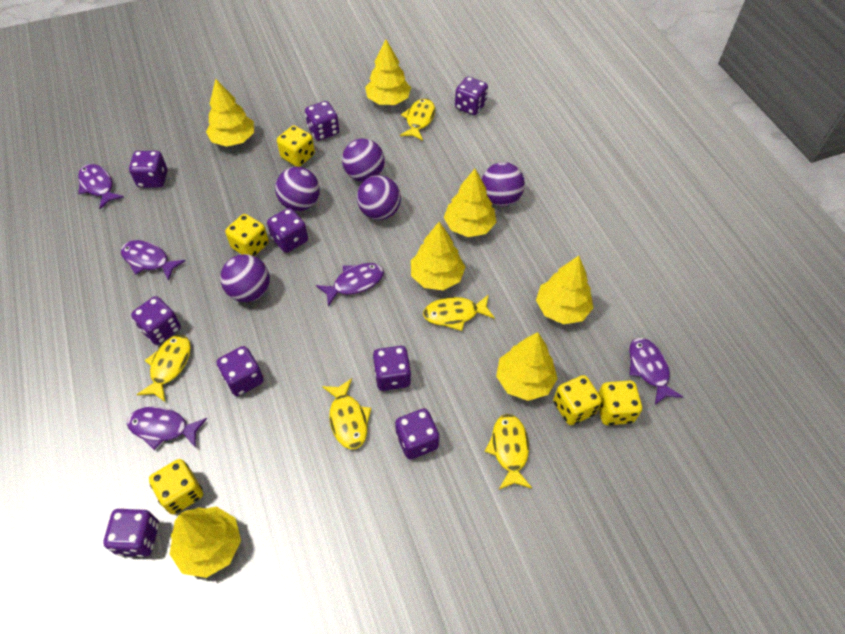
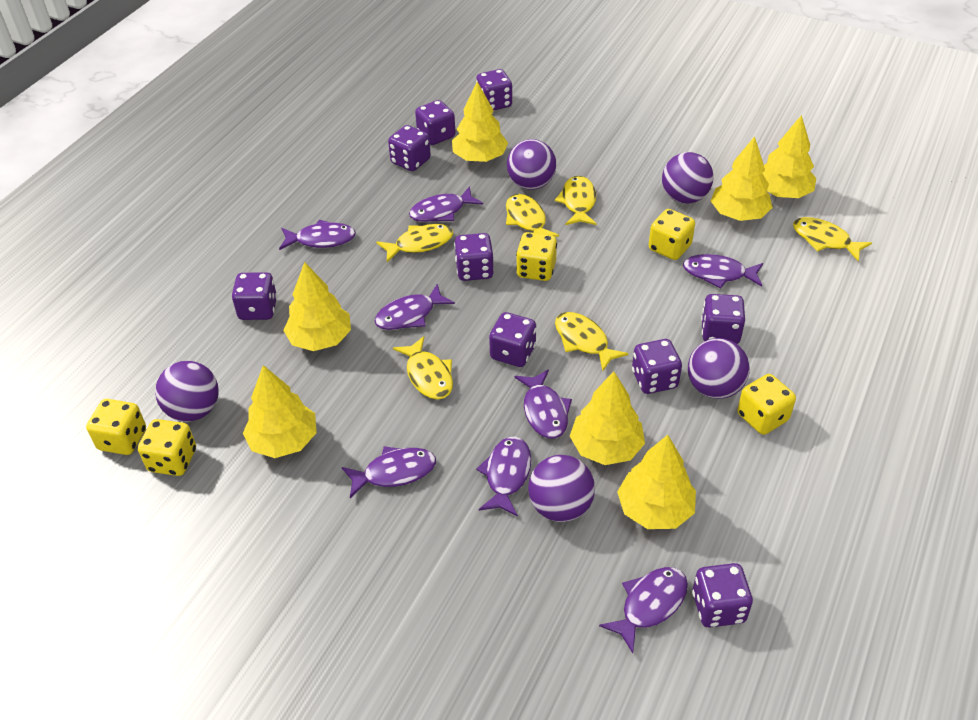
purple fish: 5 -> 8
yellow fish: 5 -> 6

